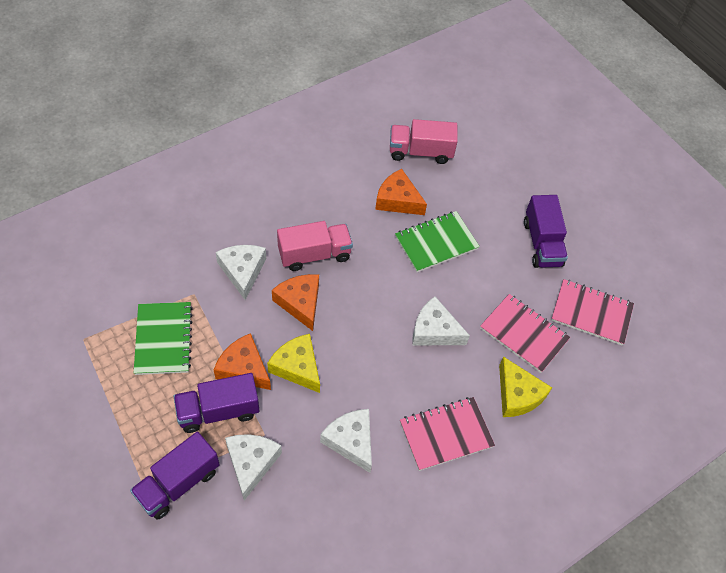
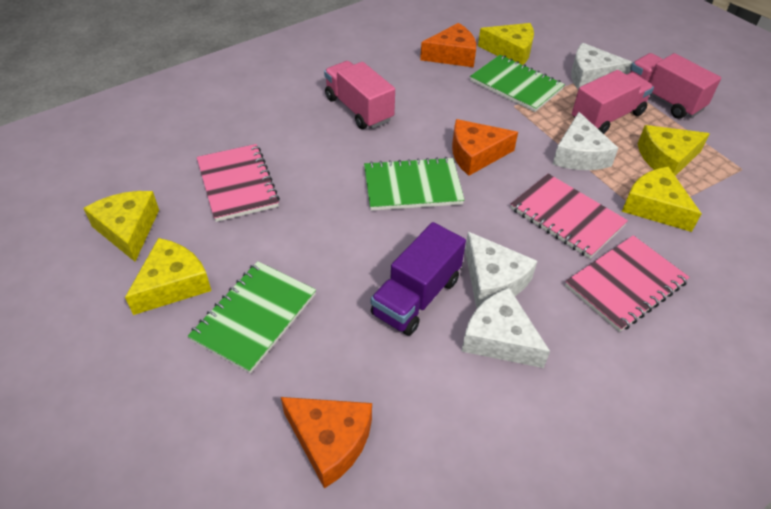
green notebook: 2 -> 3
pink truck: 2 -> 3
purple truck: 3 -> 1
yellow cheese: 2 -> 5

